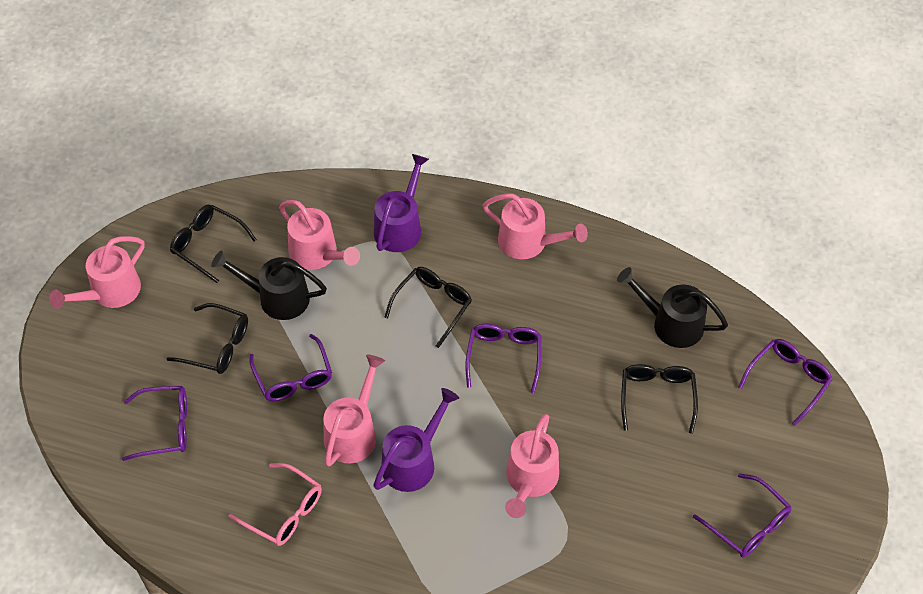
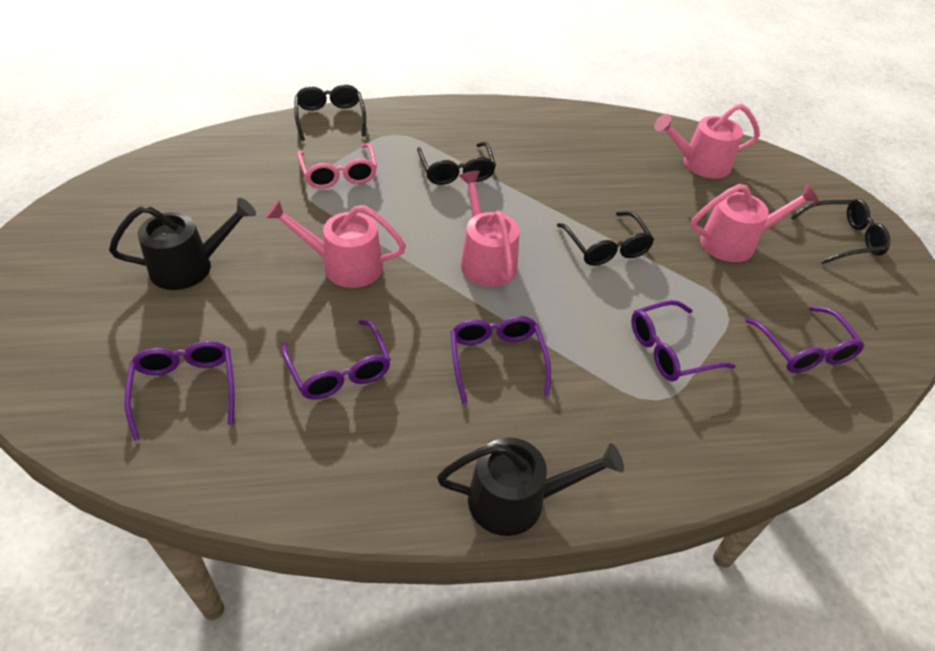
pink watering can: 5 -> 4
purple watering can: 2 -> 0

